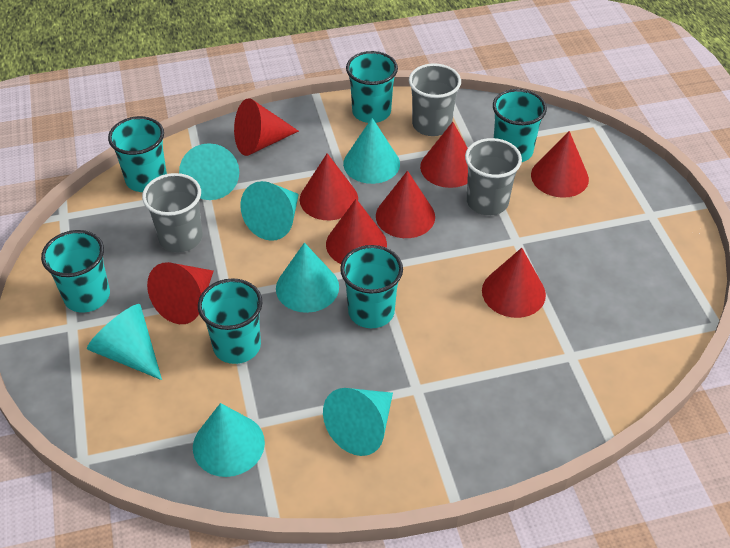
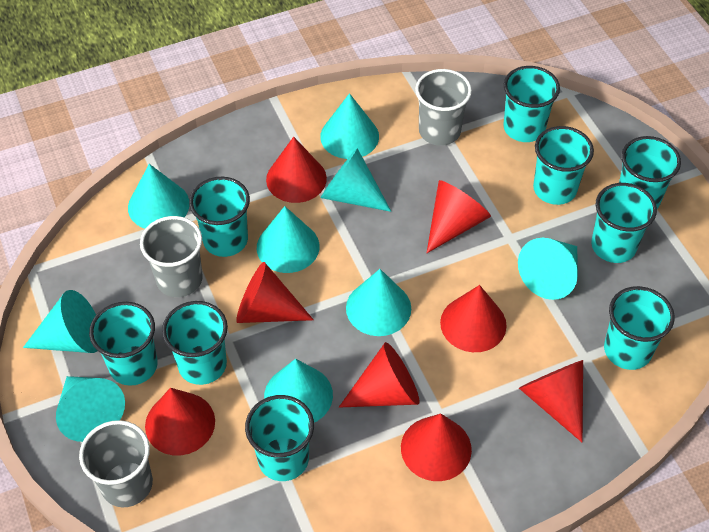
turquoise cone: 7 -> 9
turquoise cup: 6 -> 9

